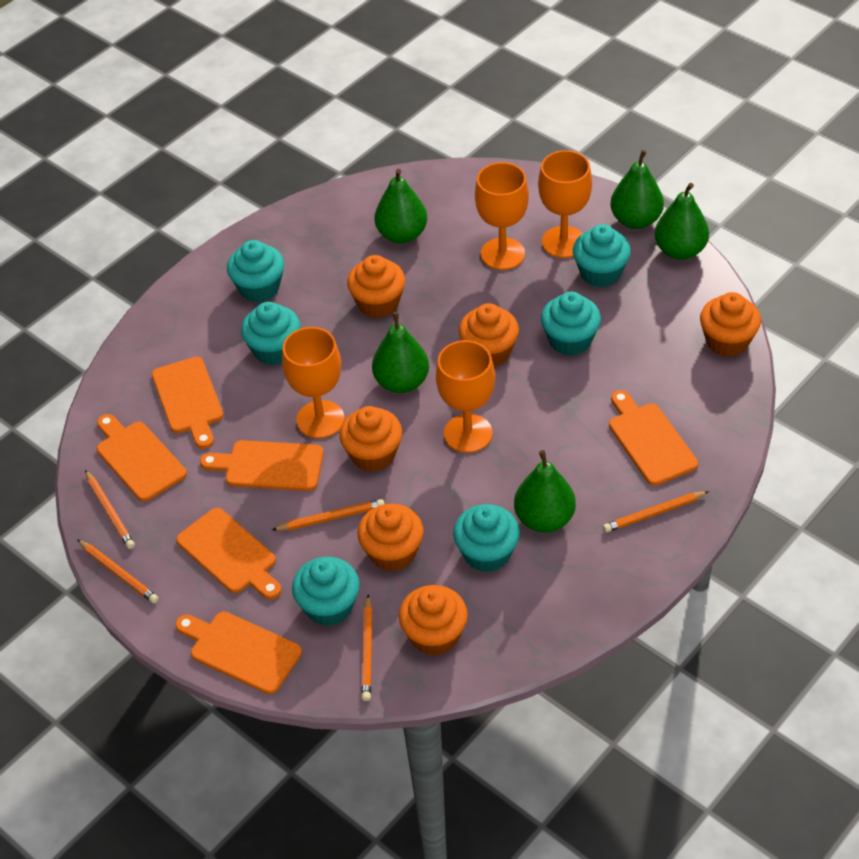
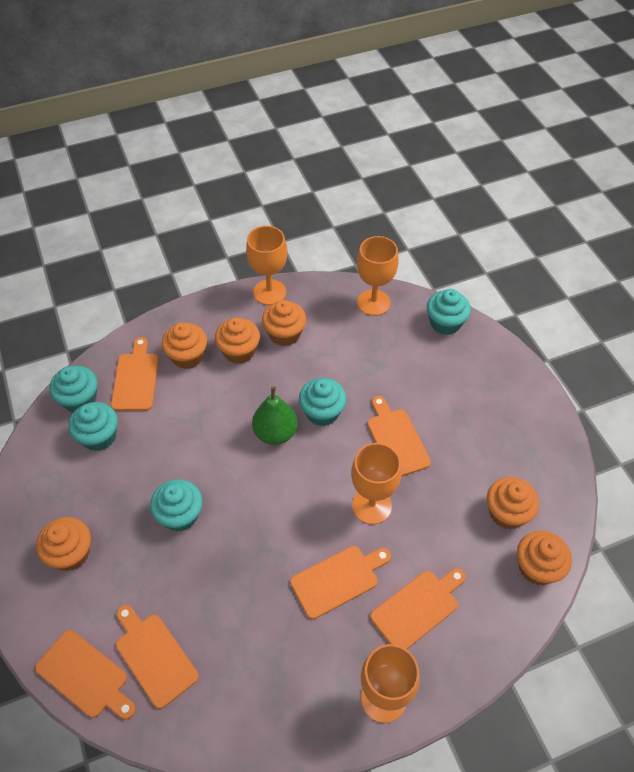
green pear: 5 -> 1
orange pencil: 5 -> 0
turquoise cupcake: 6 -> 5

